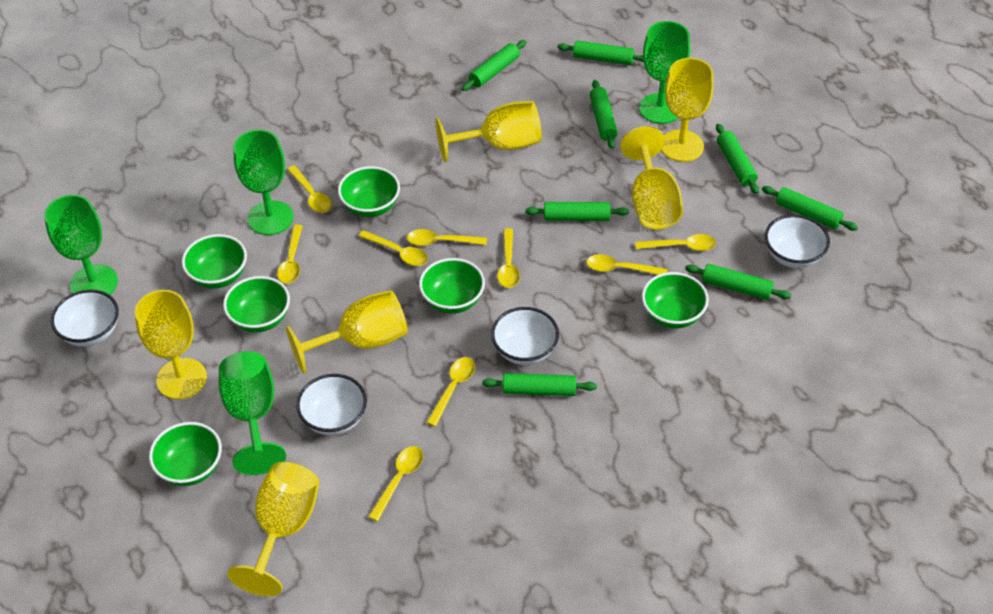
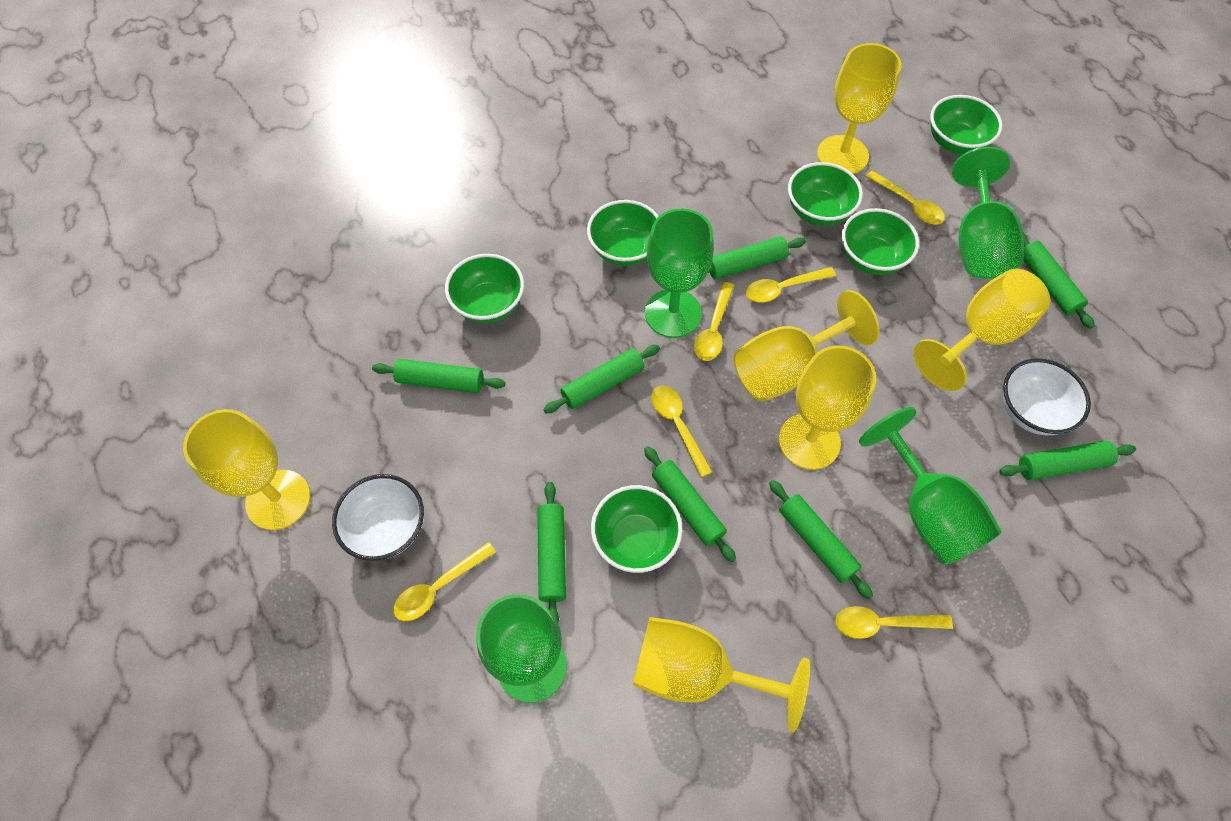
white bowl: 4 -> 2
yellow spoon: 9 -> 6

